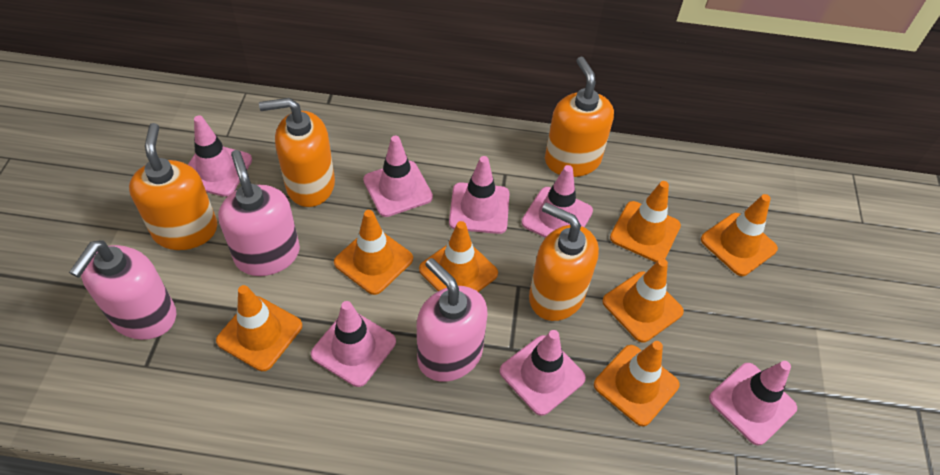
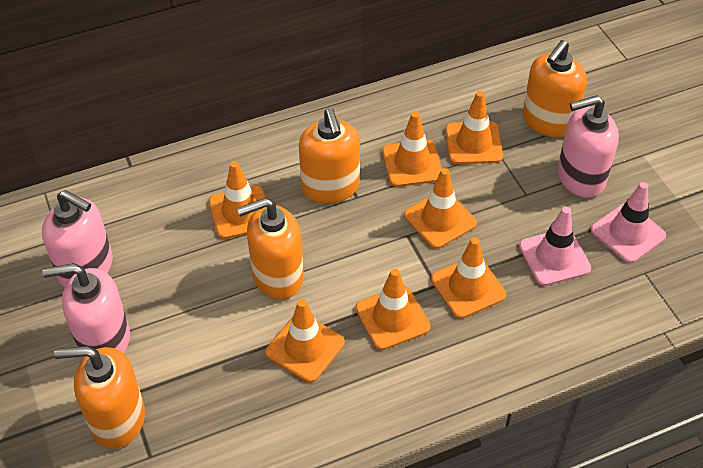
pink traffic cone: 7 -> 2

